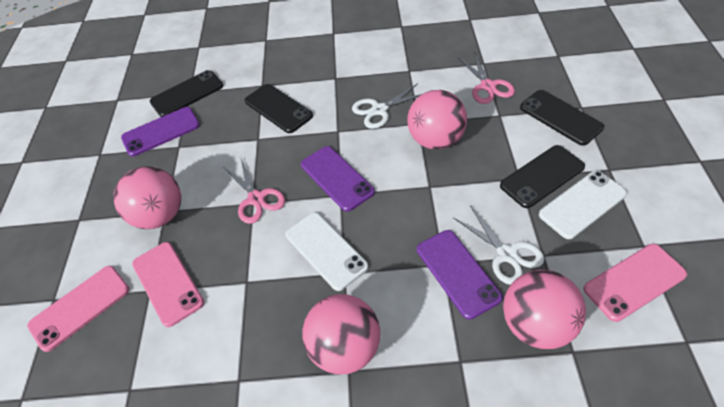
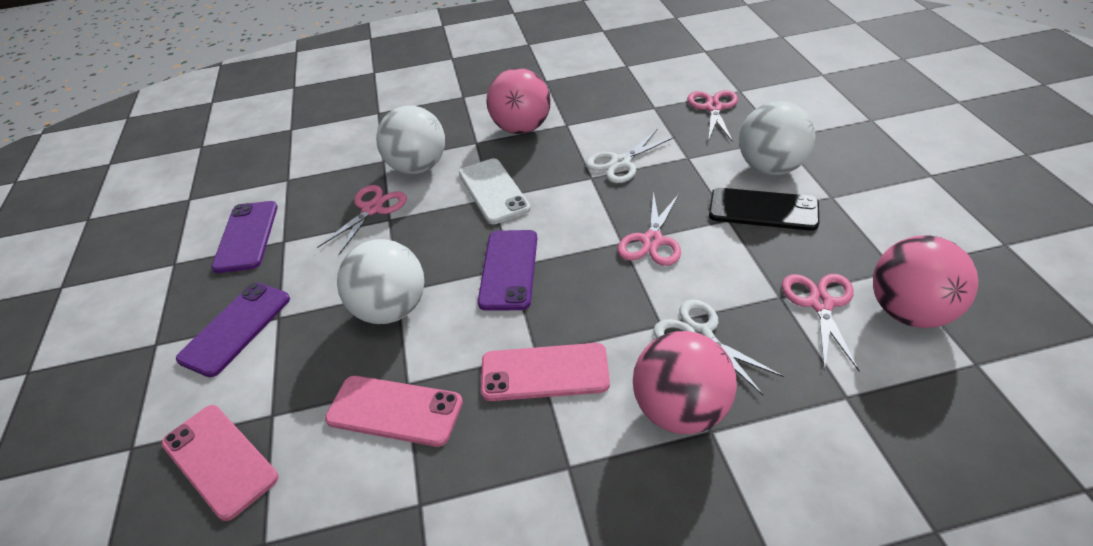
black phone: 4 -> 1
pink ball: 4 -> 3
pink scissors: 2 -> 4
white ball: 0 -> 3
white phone: 2 -> 1

